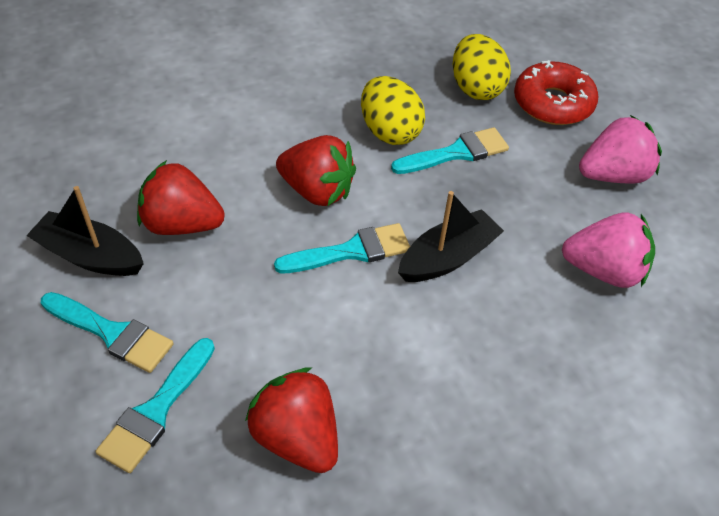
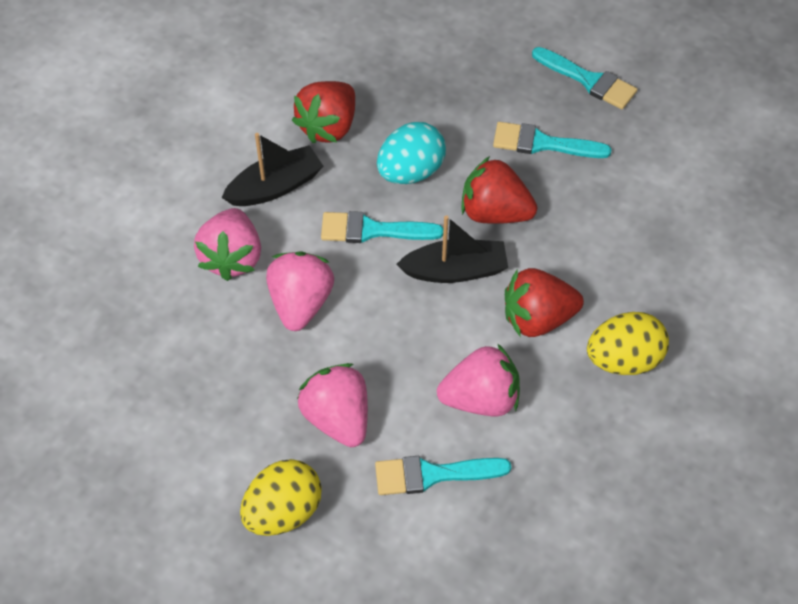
pink strawberry: 2 -> 4
red donut: 1 -> 0
turquoise egg: 0 -> 1

